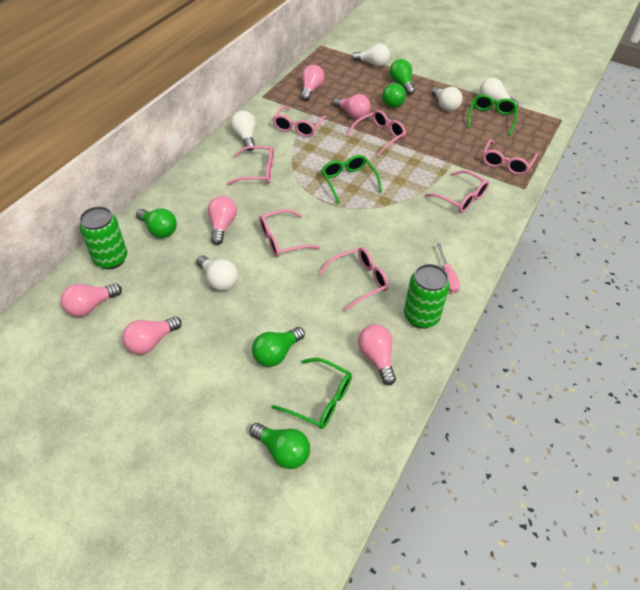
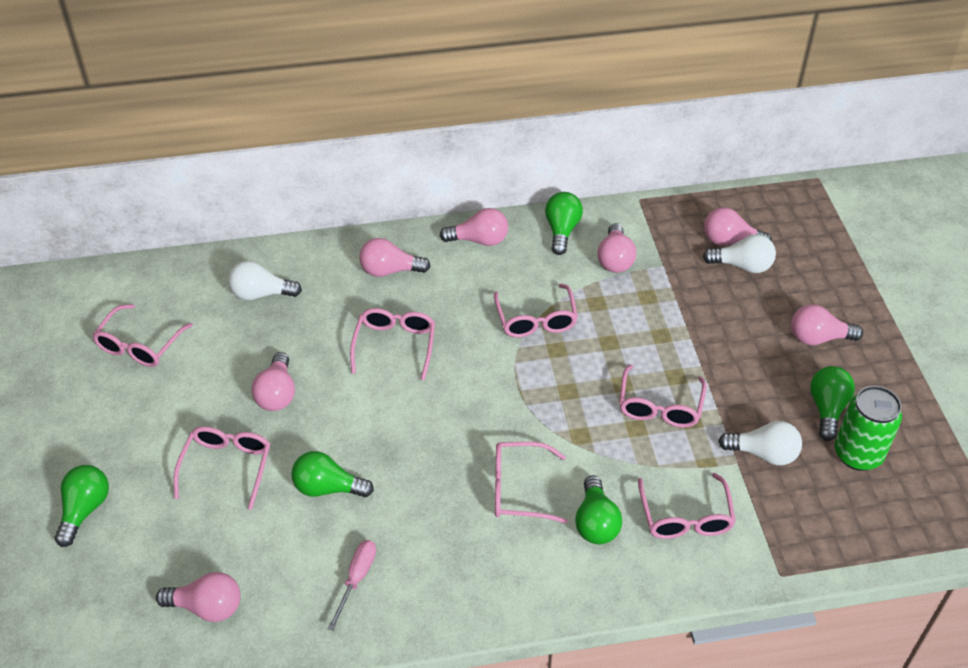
green can: 2 -> 1
green glasses: 3 -> 0
pink light bulb: 6 -> 7
white light bulb: 5 -> 3

